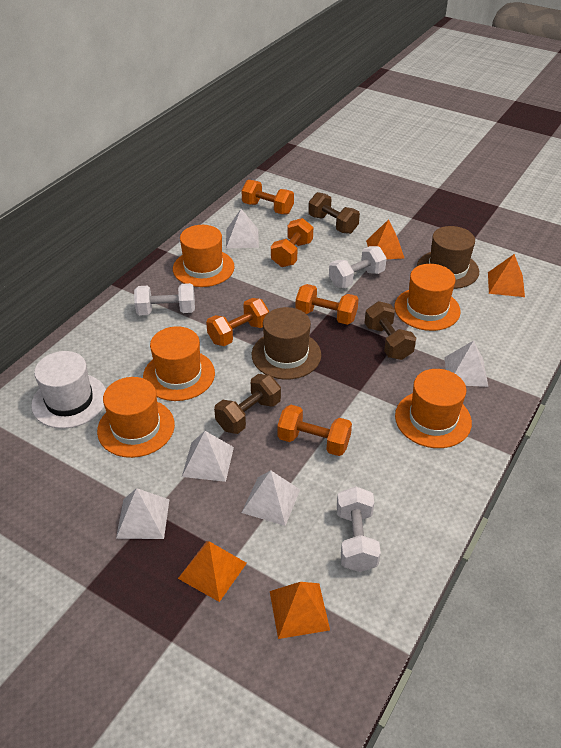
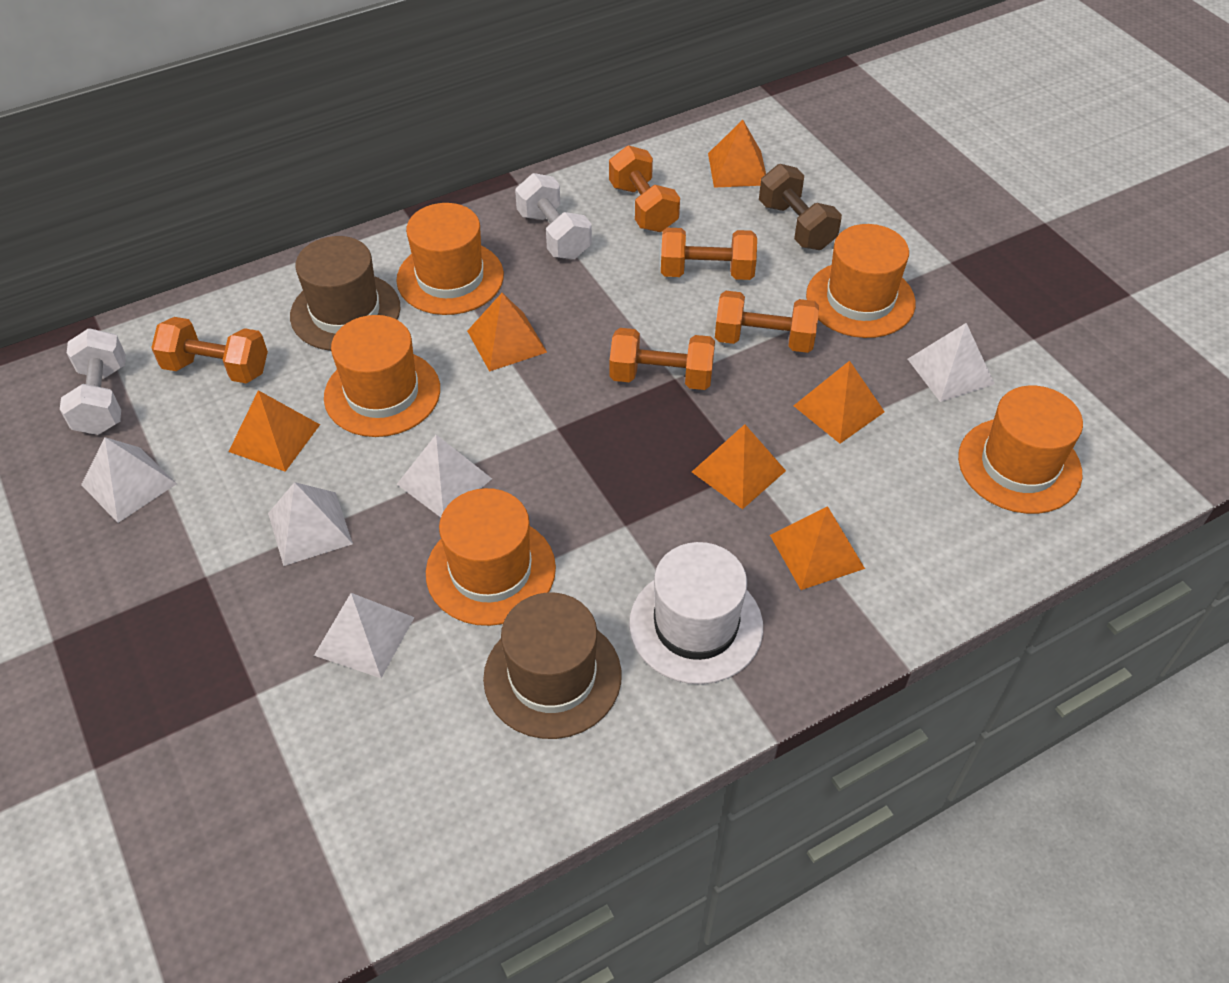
brown dumbbell: 3 -> 1
orange pyramid: 4 -> 6
white dumbbell: 3 -> 2

